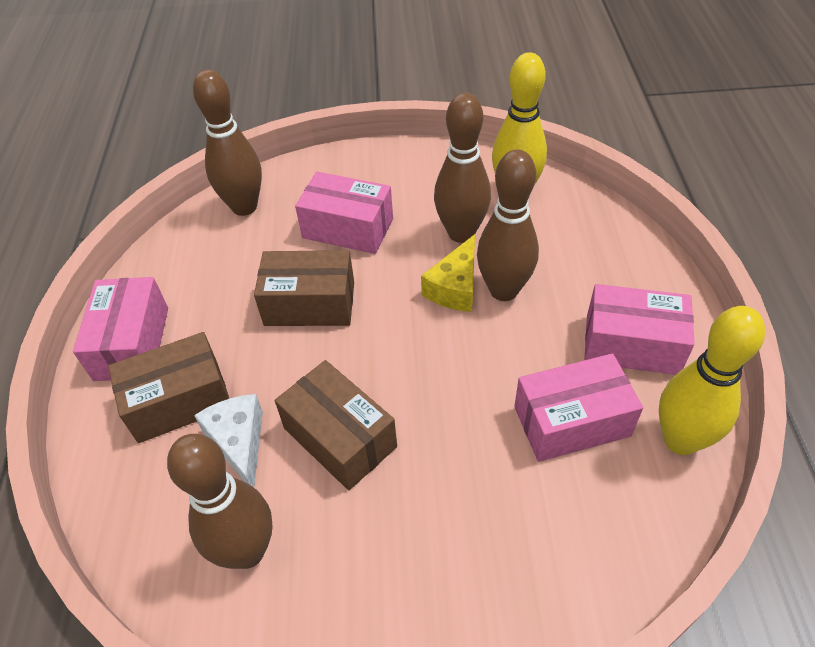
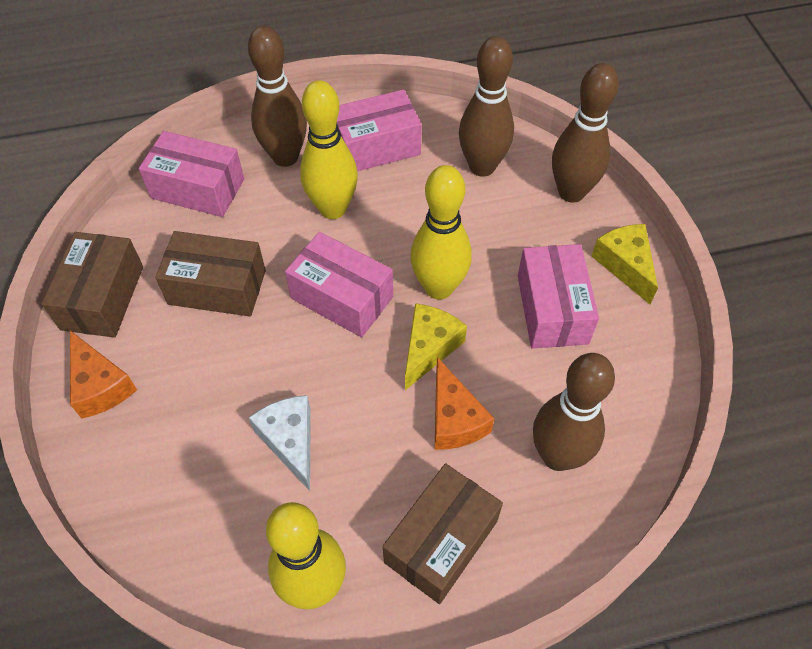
orange cheese: 0 -> 2
yellow bowling pin: 2 -> 3
yellow cheese: 1 -> 2

